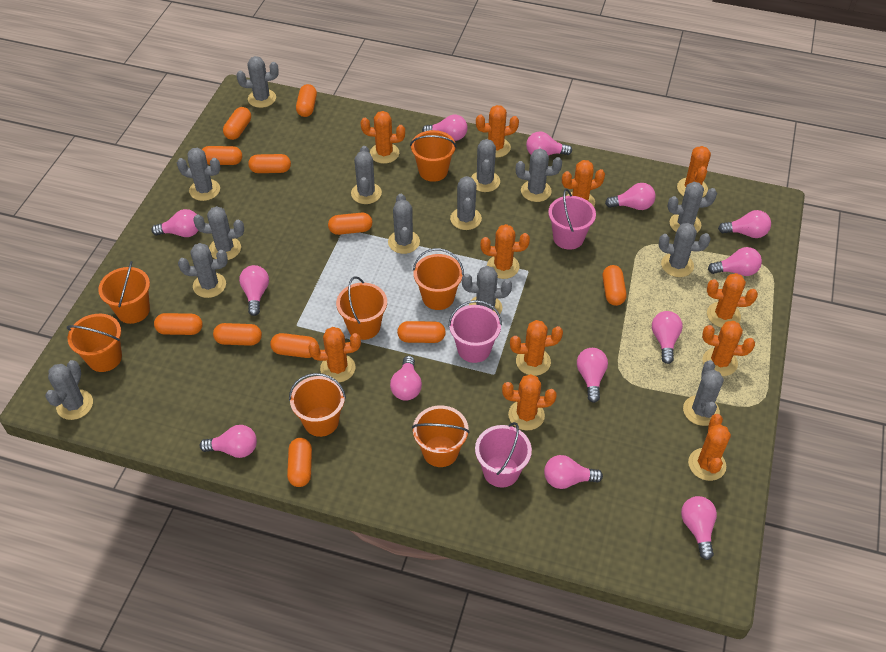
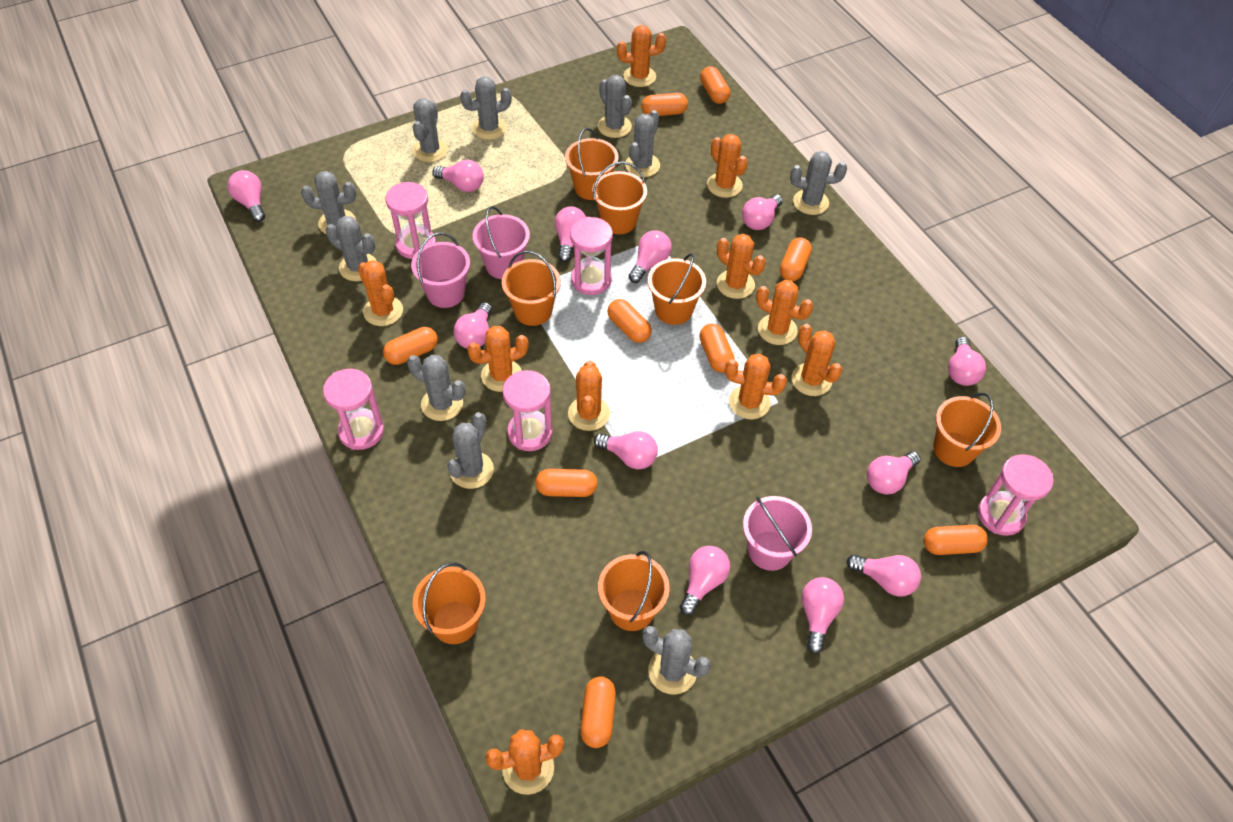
grey cactus: 14 -> 10
orange cactus: 11 -> 10
orange capsule: 11 -> 9
pink hourglass: 0 -> 5
pink light bulb: 13 -> 12

